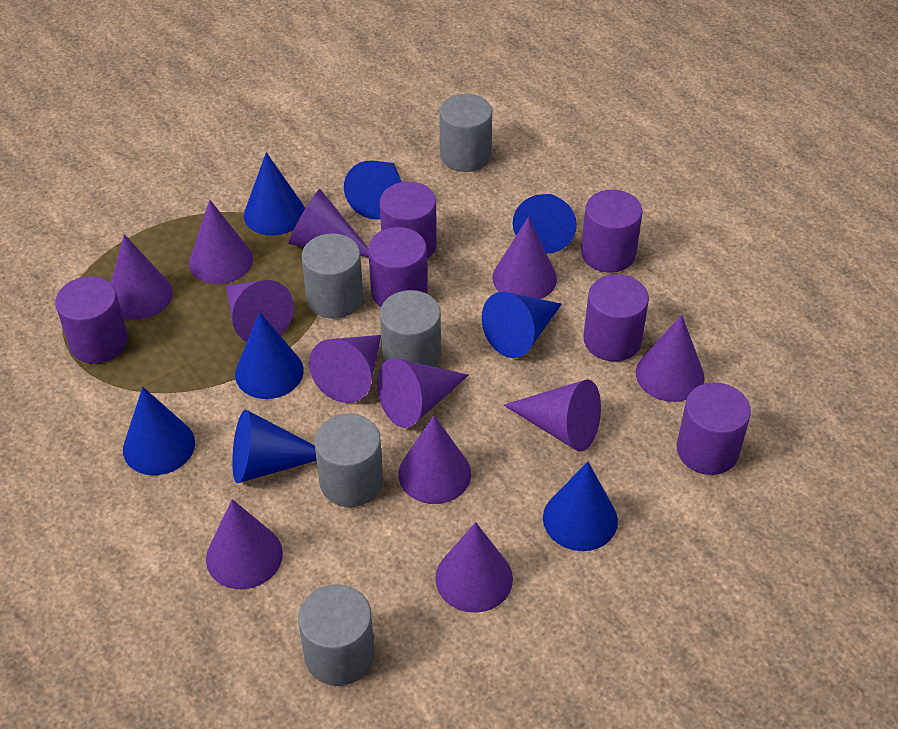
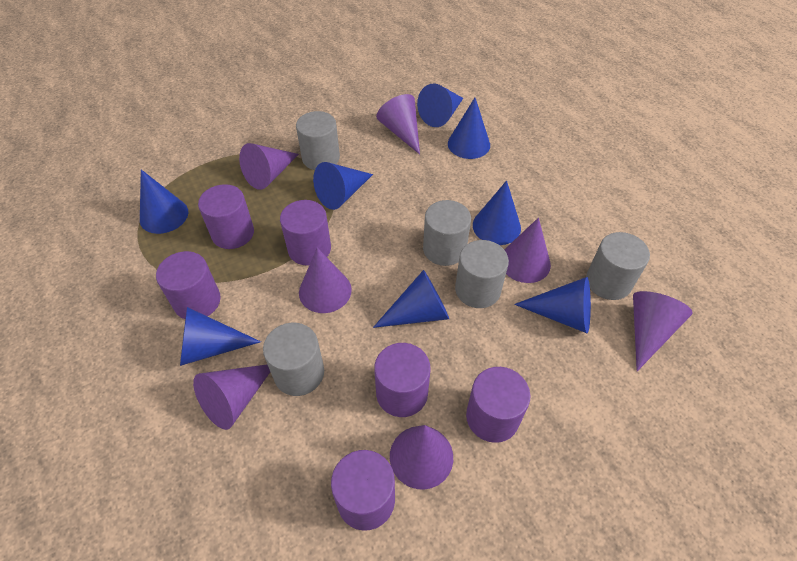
purple cone: 12 -> 7

